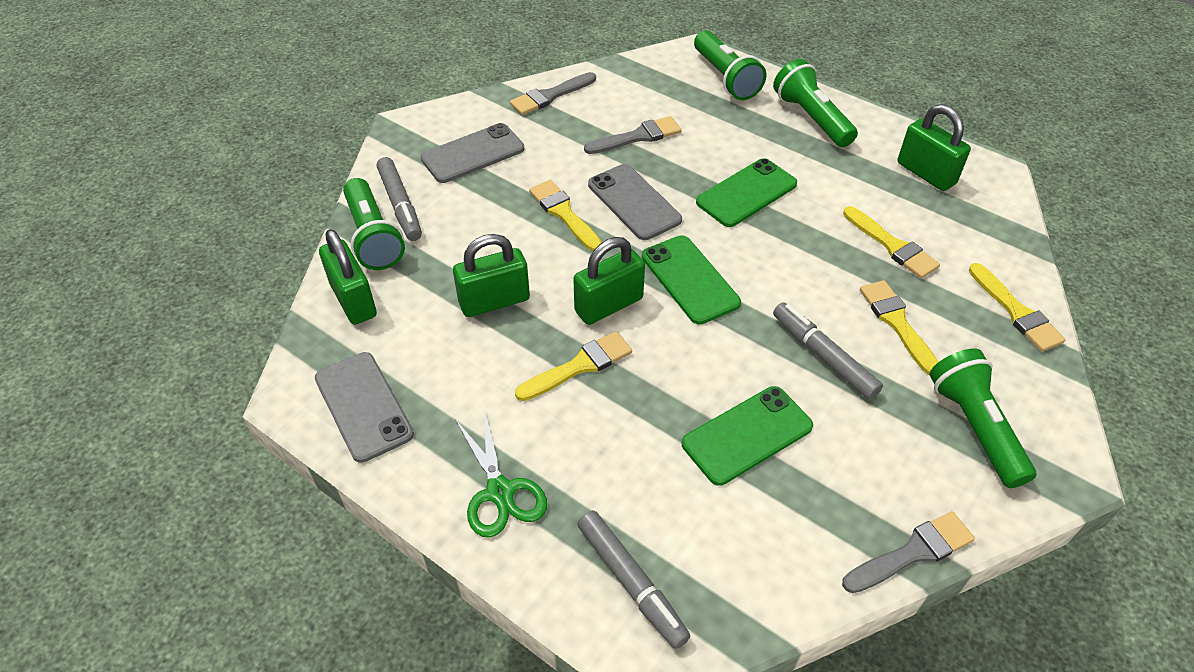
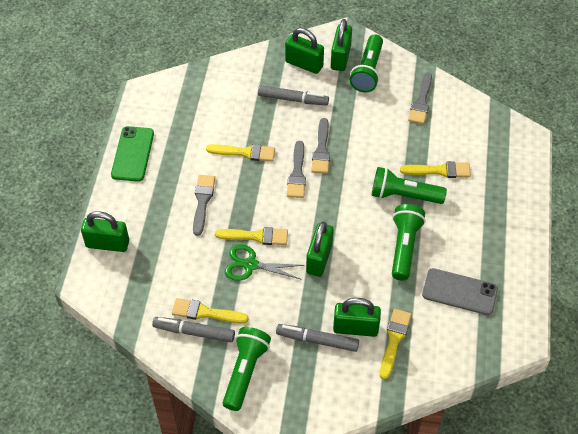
green padlock: 4 -> 5
green phone: 3 -> 1
grey brush: 3 -> 4
grey phone: 3 -> 1

